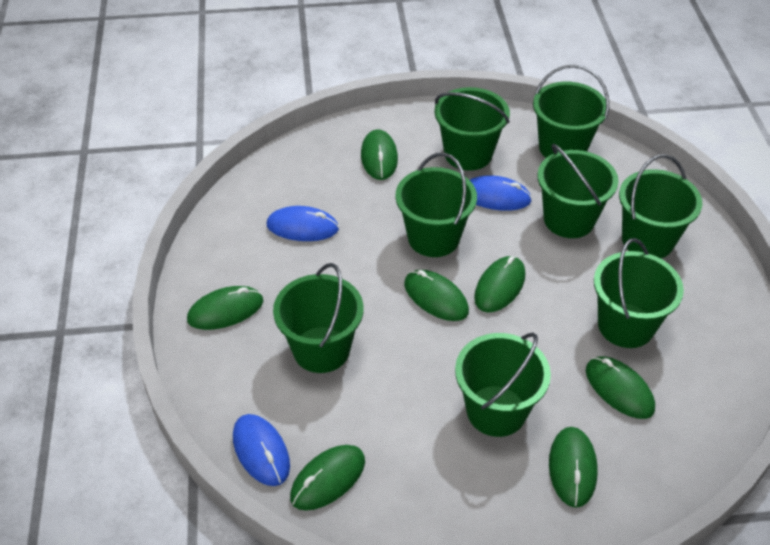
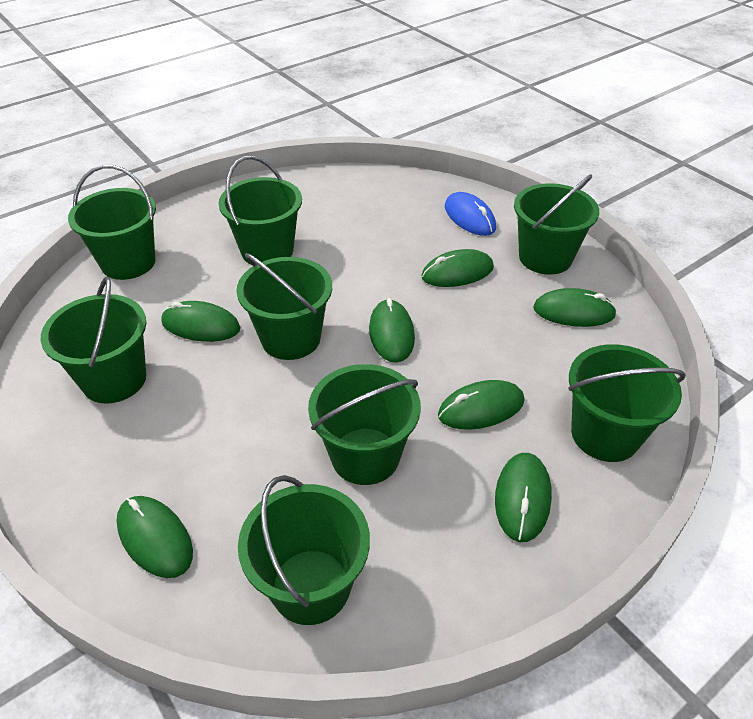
blue mouse: 3 -> 1

